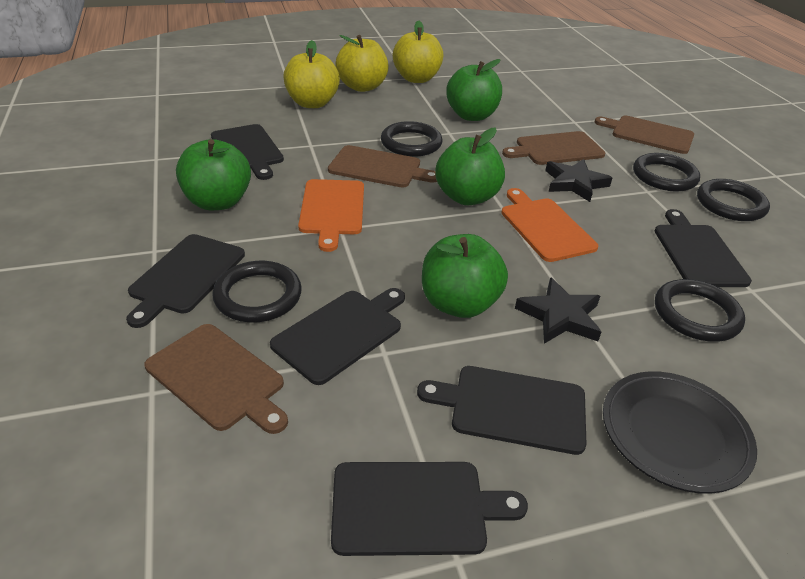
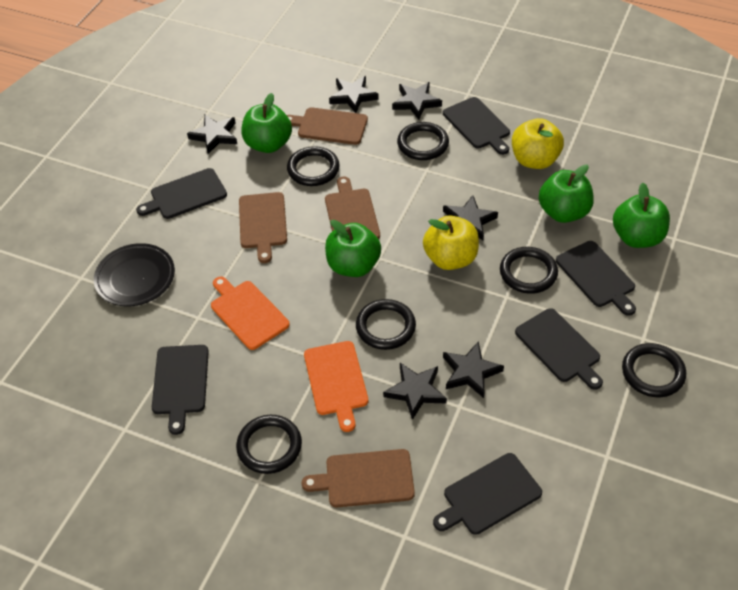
black ring: 5 -> 6
black star: 2 -> 6
yellow apple: 3 -> 2

